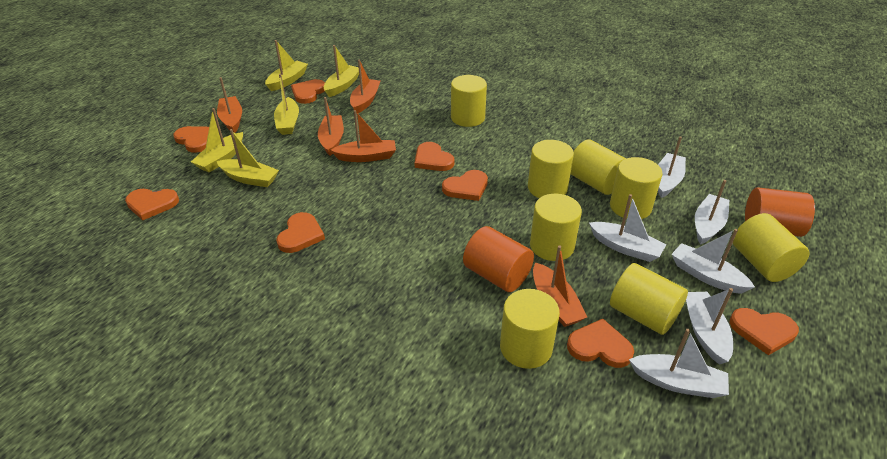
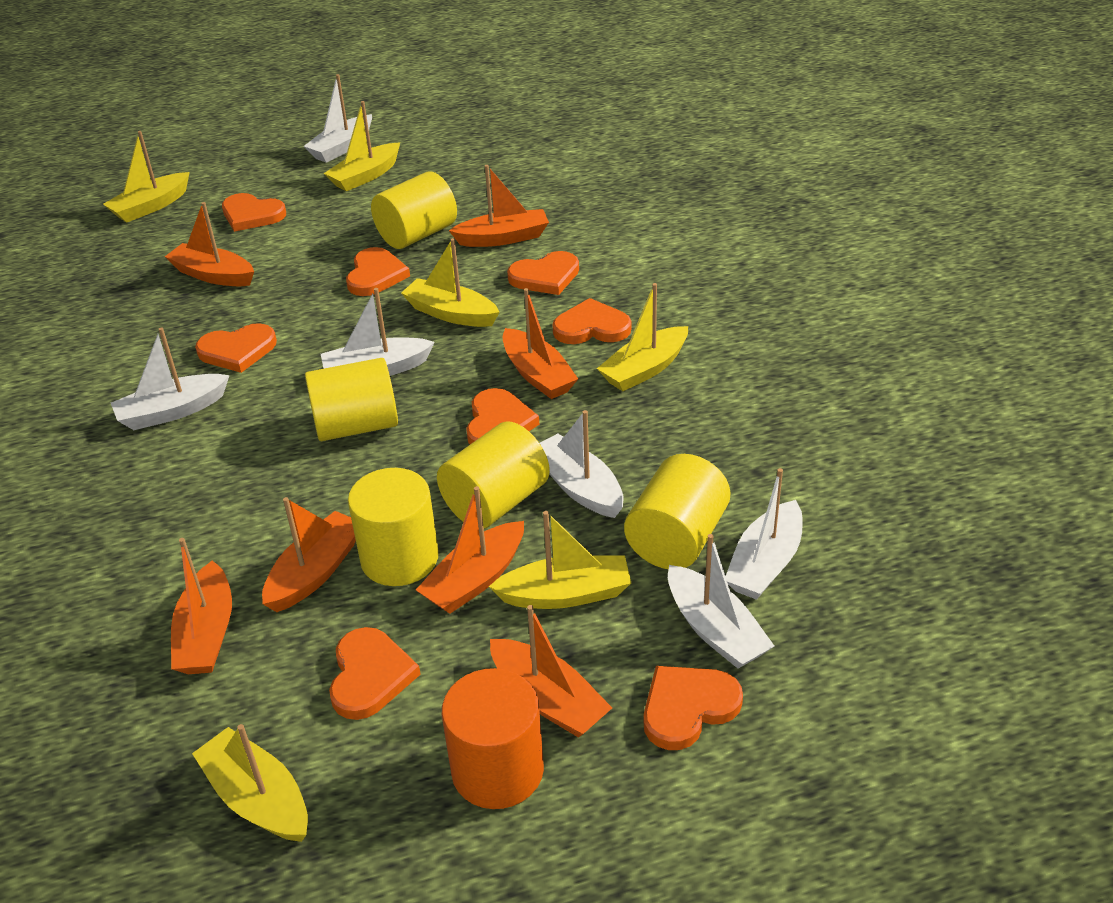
orange boat: 5 -> 7
orange cylinder: 2 -> 1
yellow boat: 5 -> 6
yellow cylinder: 8 -> 5

